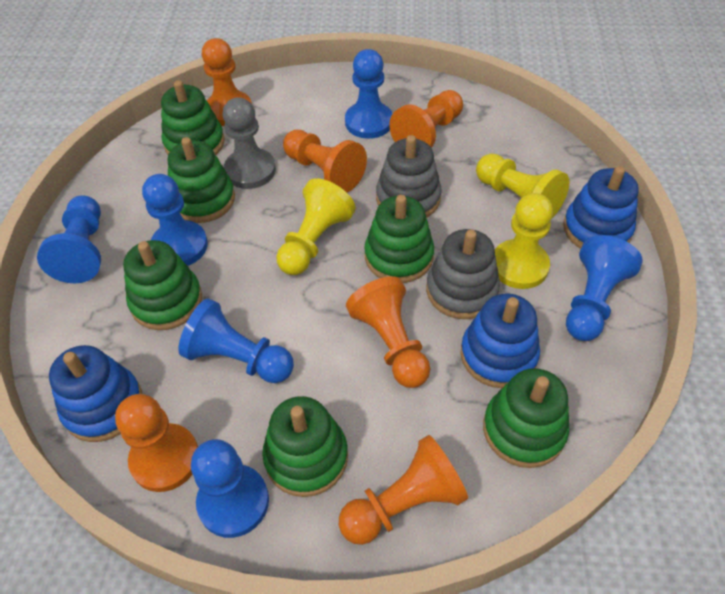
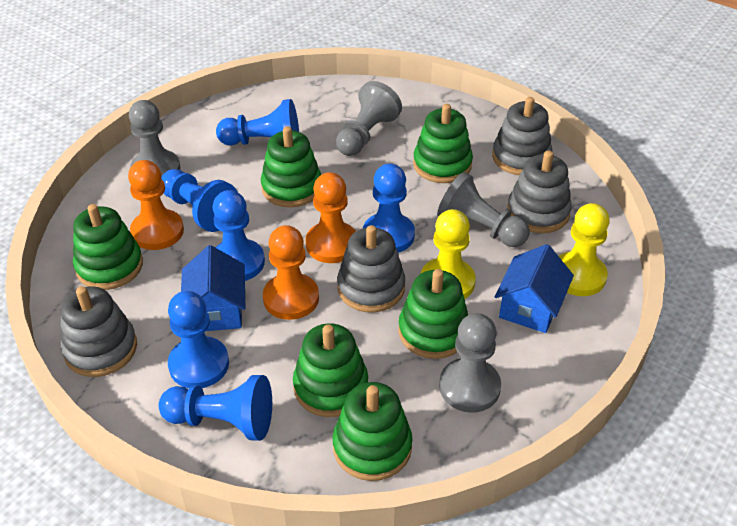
blue house: 0 -> 2
blue stacking toy: 3 -> 0
grey pawn: 1 -> 4
grey stacking toy: 2 -> 4
orange pawn: 6 -> 3
yellow pawn: 3 -> 2

